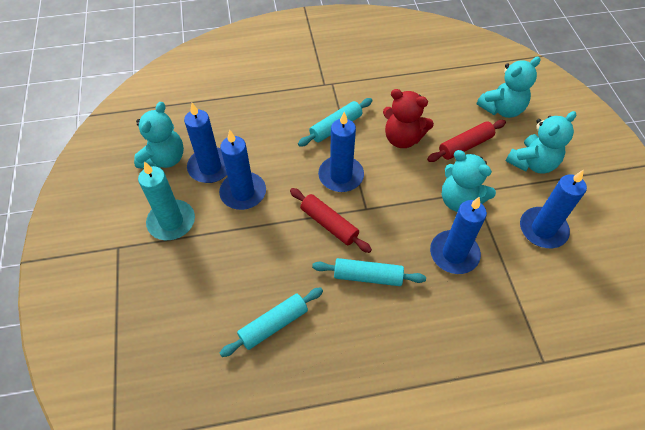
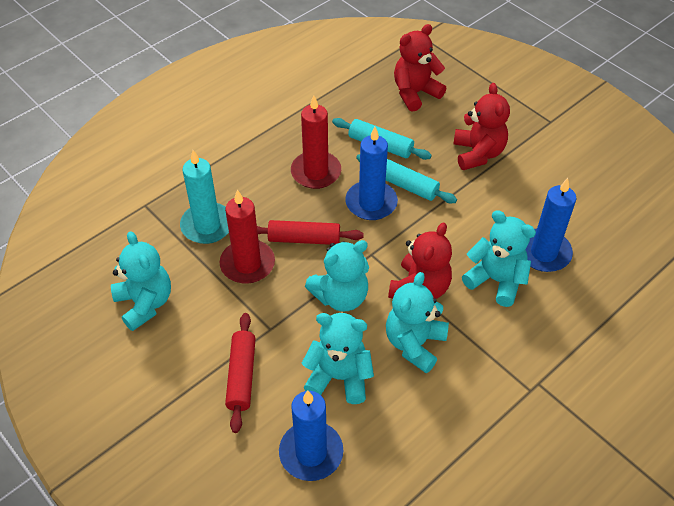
blue candle: 5 -> 3
red candle: 0 -> 2
red teddy bear: 1 -> 3
turquoise rolling pin: 3 -> 2
turquoise teddy bear: 4 -> 5

